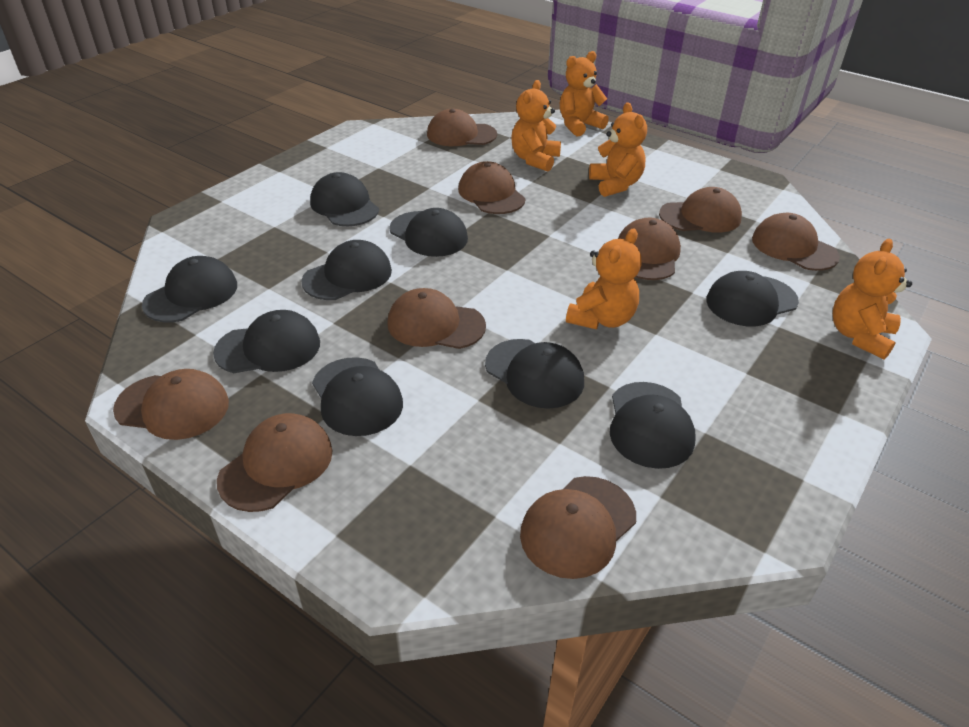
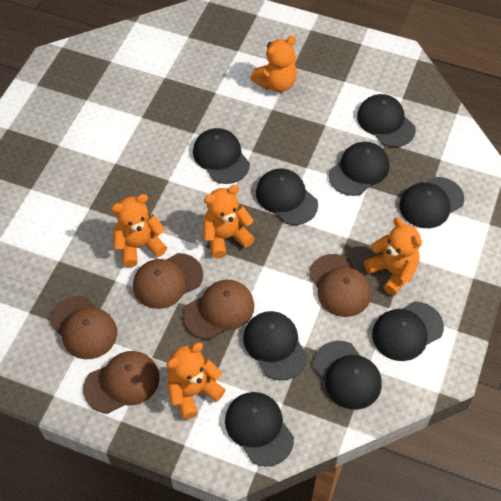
brown cap: 9 -> 5

